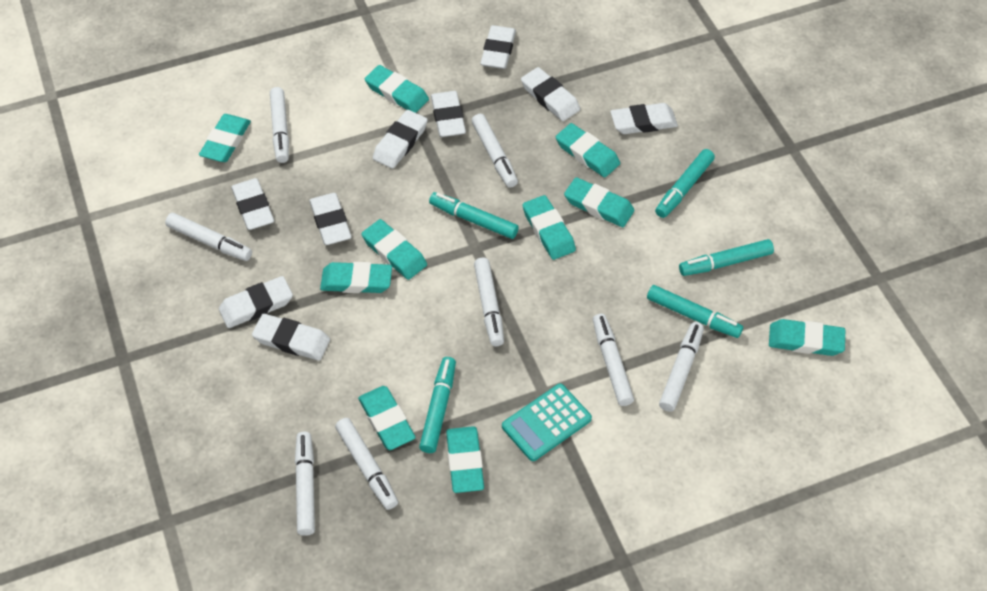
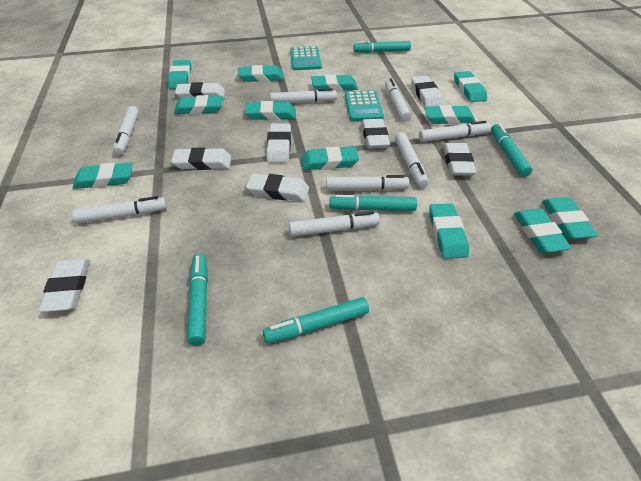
turquoise calculator: 1 -> 2
turquoise eraser: 10 -> 12
white eraser: 9 -> 8

